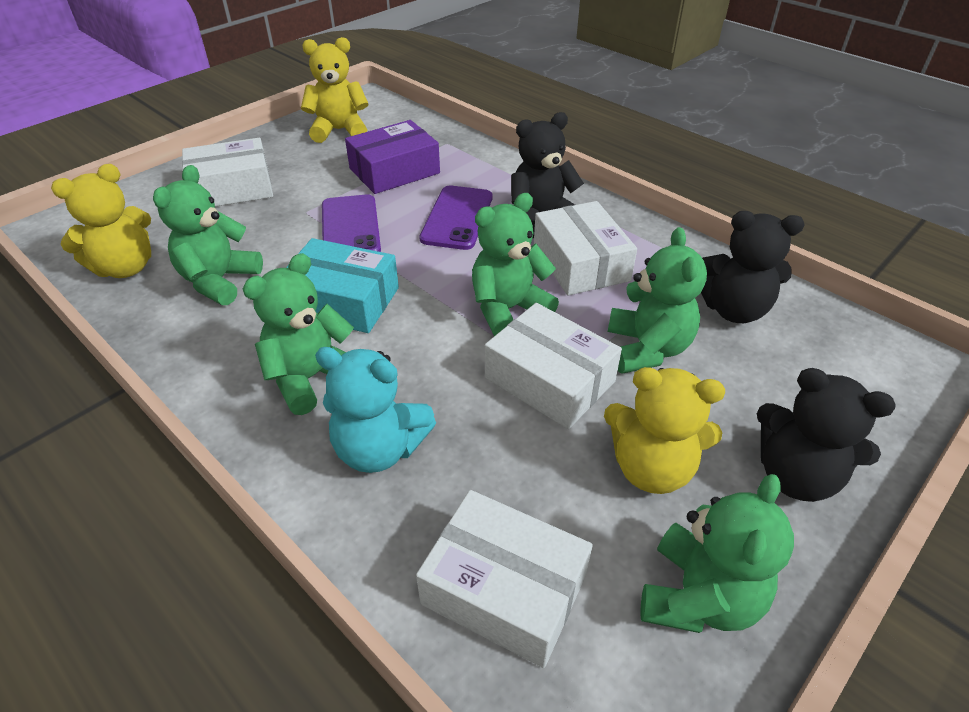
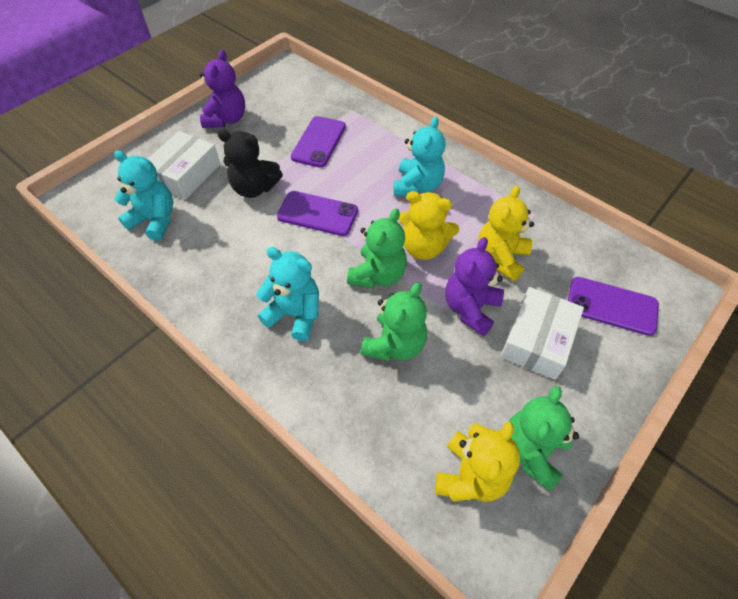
black teddy bear: 3 -> 1
green teddy bear: 5 -> 3
purple box: 1 -> 0
purple phone: 2 -> 3
purple teddy bear: 0 -> 2
turquoise box: 1 -> 0
turquoise teddy bear: 1 -> 3
white box: 4 -> 2

